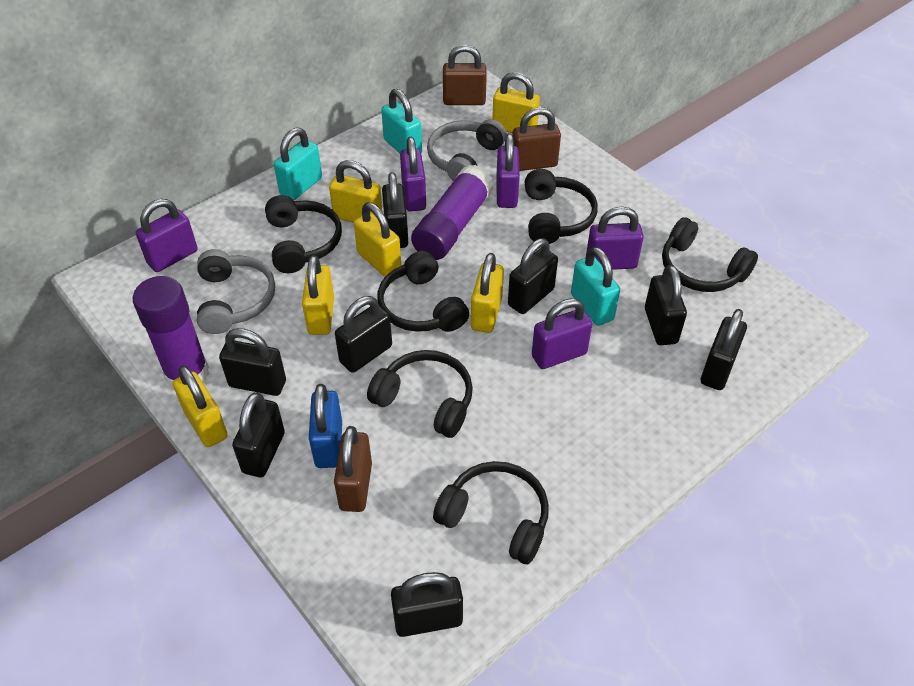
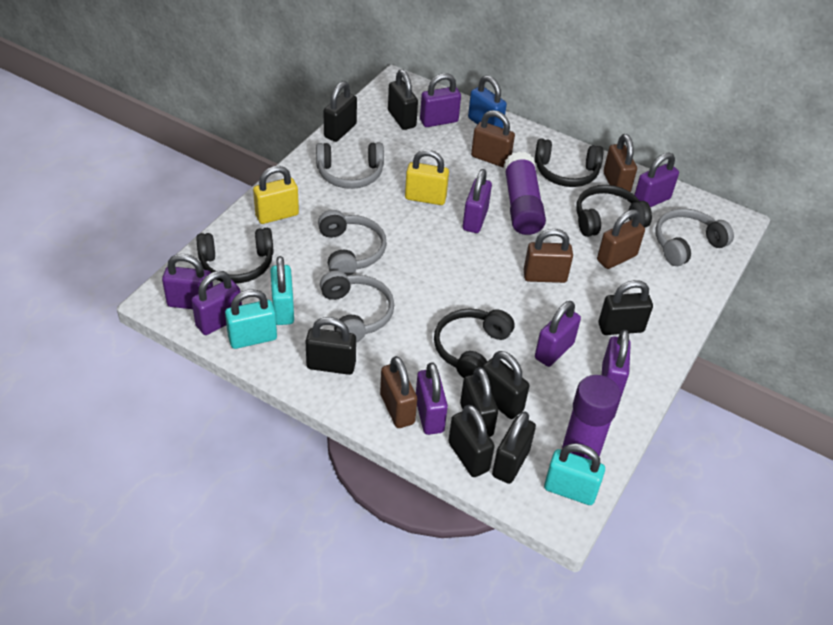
black headphones: 6 -> 4
brown padlock: 3 -> 5
grey headphones: 2 -> 4
purple padlock: 5 -> 8
yellow padlock: 6 -> 2

